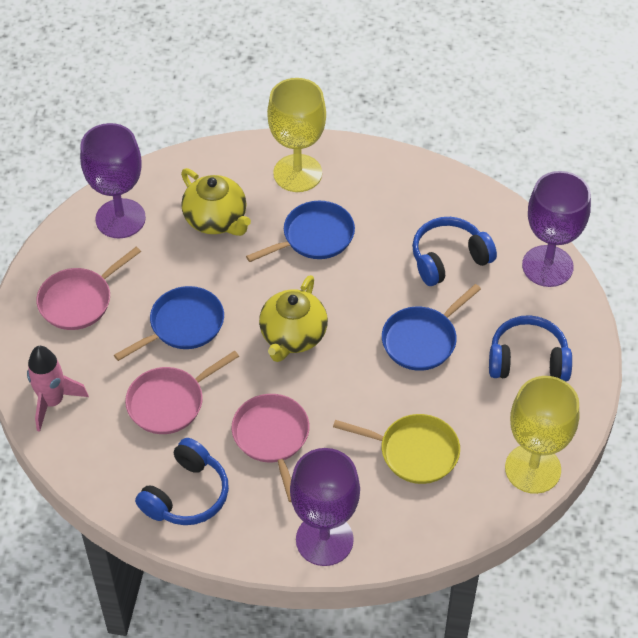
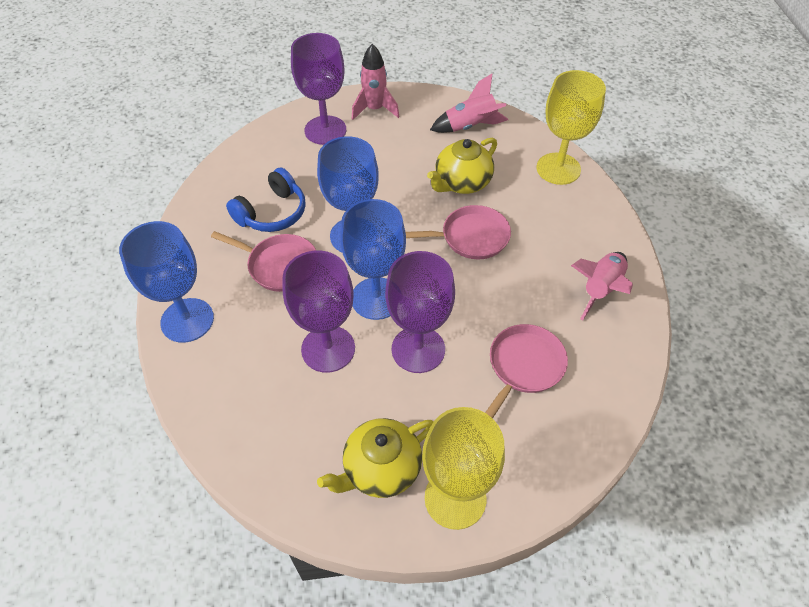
blue goblet: 0 -> 3
blue headphones: 3 -> 1
blue pan: 3 -> 0
pink rocket: 1 -> 3
yellow pan: 1 -> 0

